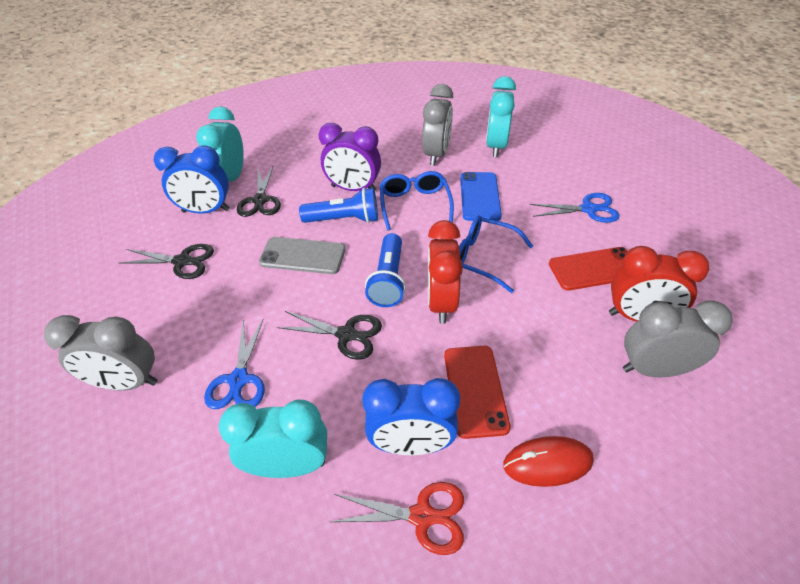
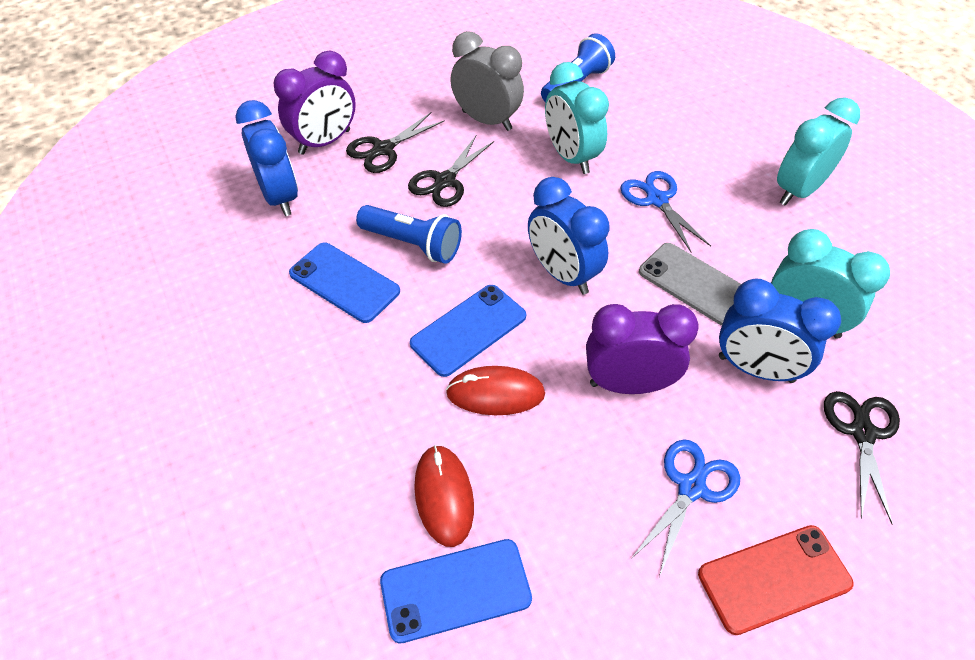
blue clock: 2 -> 3
blue glasses: 2 -> 0
blue phone: 1 -> 3
grey clock: 3 -> 1
purple clock: 1 -> 2
red clock: 2 -> 0
red mouse: 1 -> 2
red phone: 2 -> 1
red scissors: 1 -> 0

